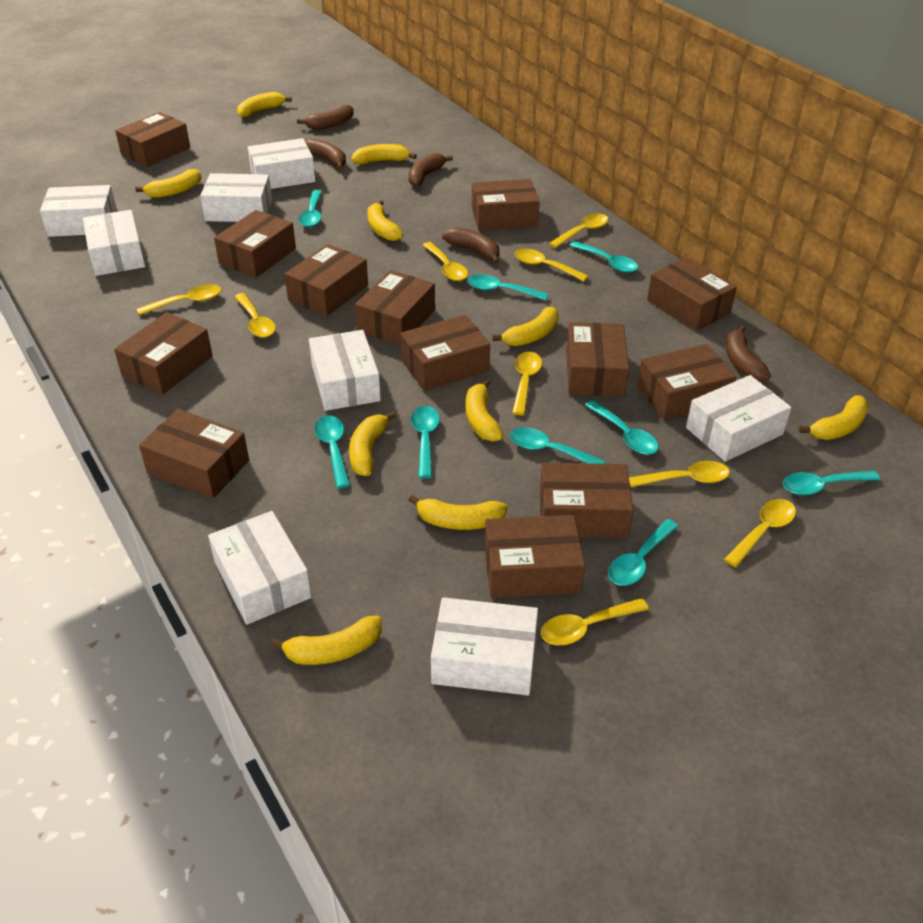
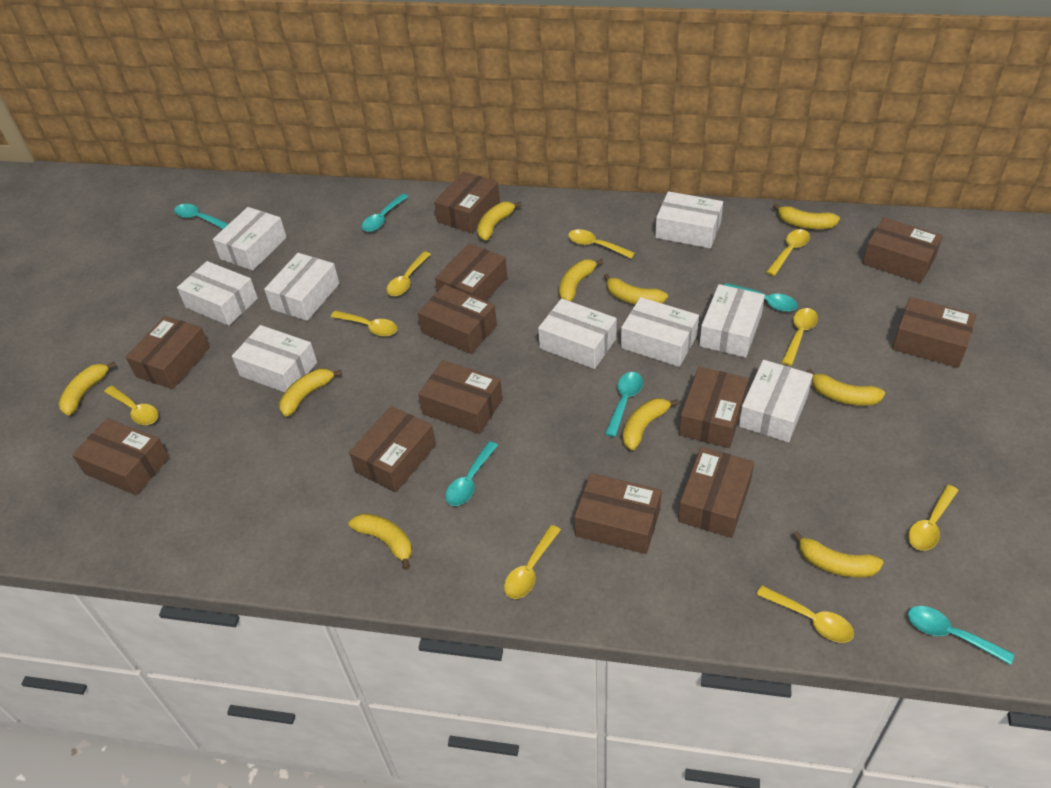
brown banana: 5 -> 0
brown box: 13 -> 12
turquoise spoon: 9 -> 6
white box: 8 -> 9

